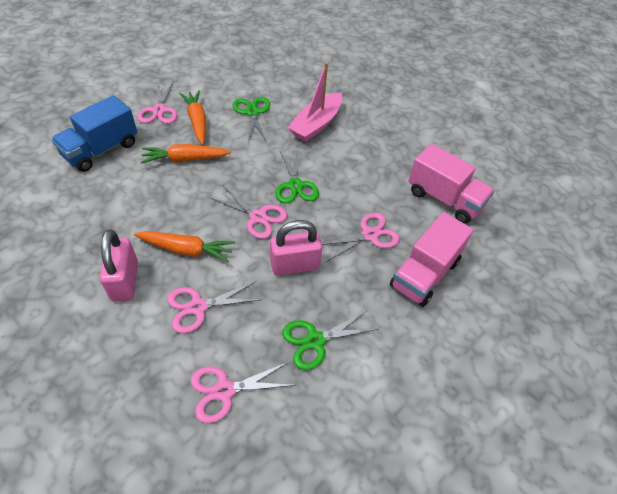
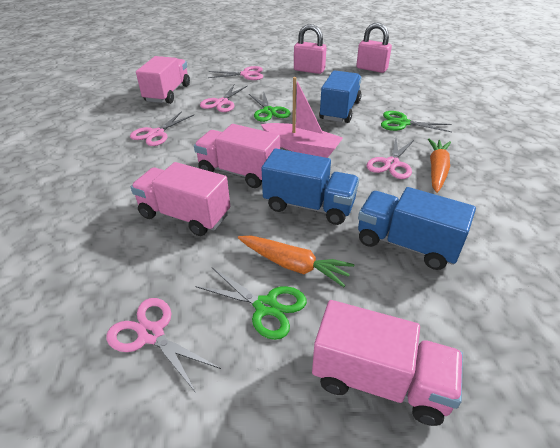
blue truck: 1 -> 3
orange carrot: 3 -> 2
pink truck: 2 -> 4

